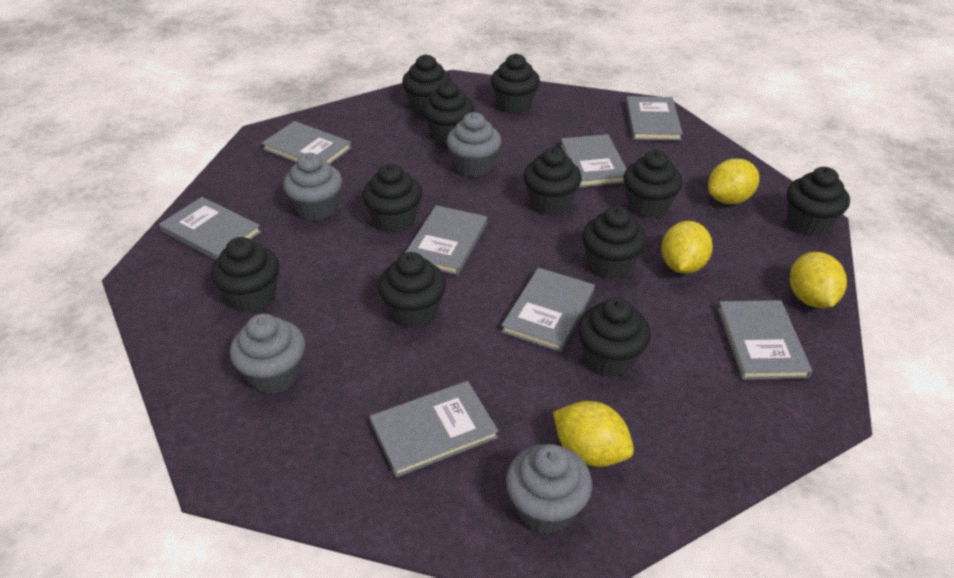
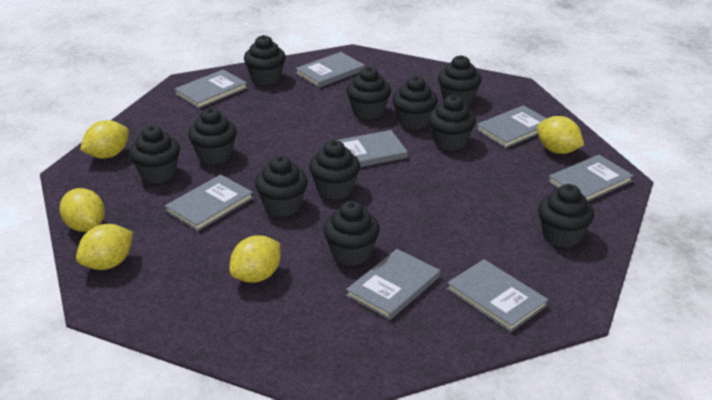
grey cupcake: 4 -> 0
yellow lemon: 4 -> 5

